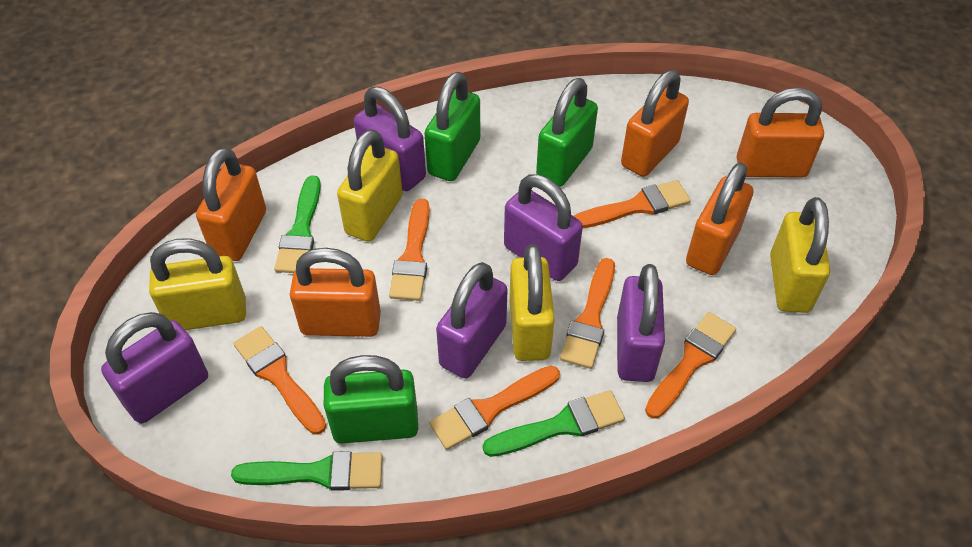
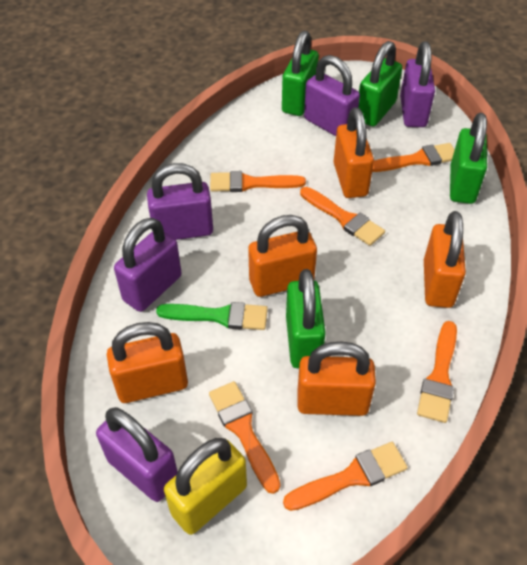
green brush: 3 -> 1
green padlock: 3 -> 4
yellow padlock: 4 -> 1

